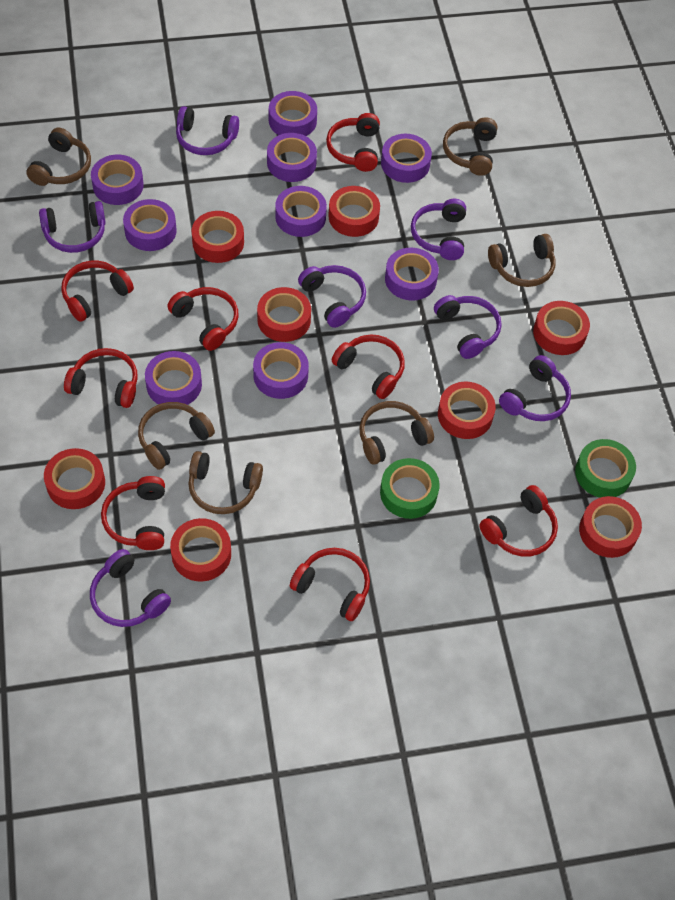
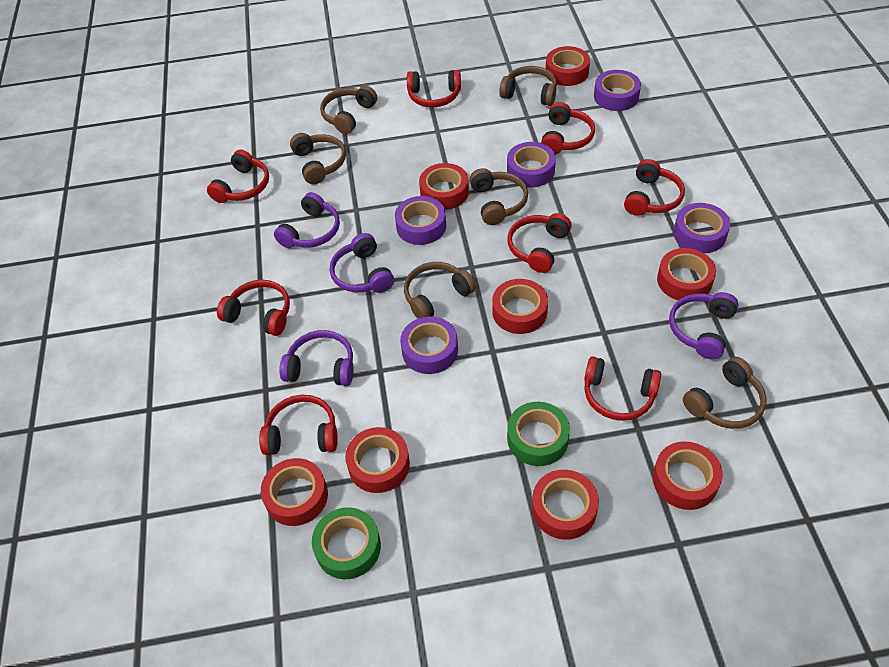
purple headphones: 7 -> 4
purple tape: 9 -> 5

